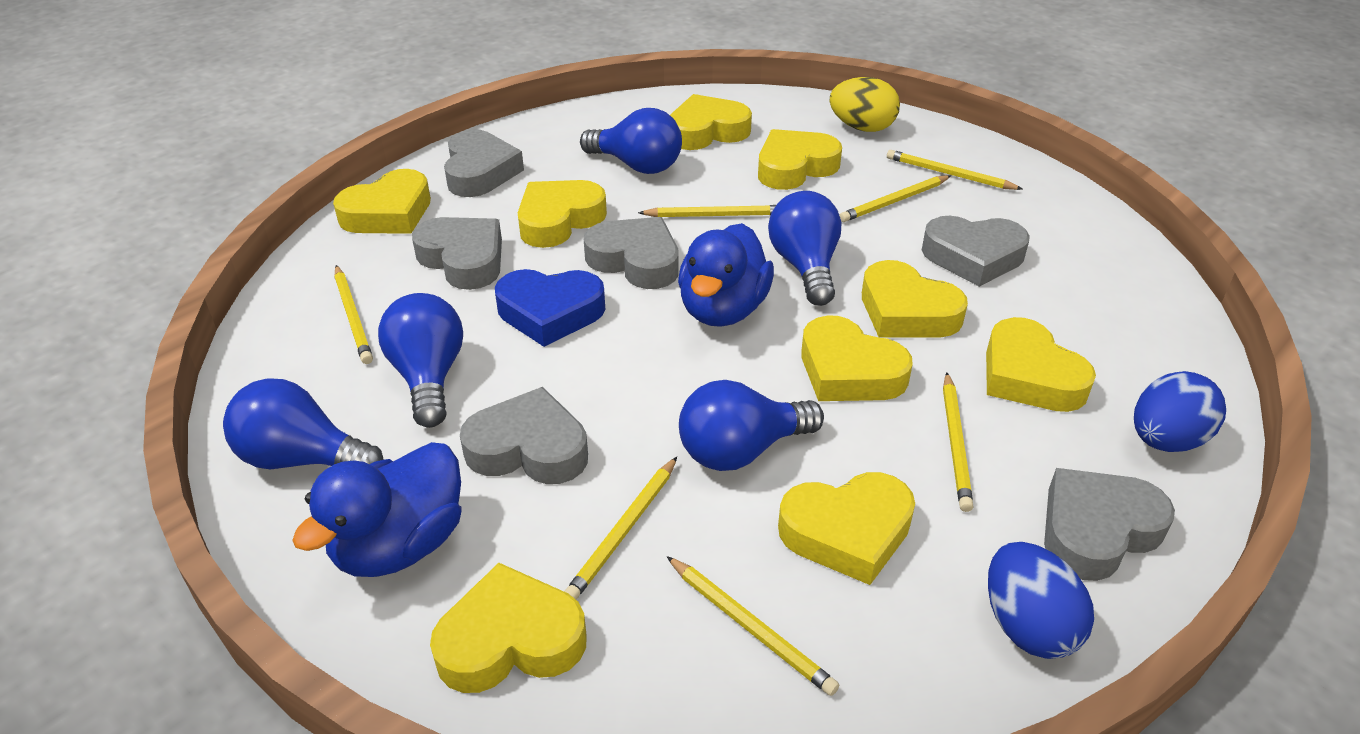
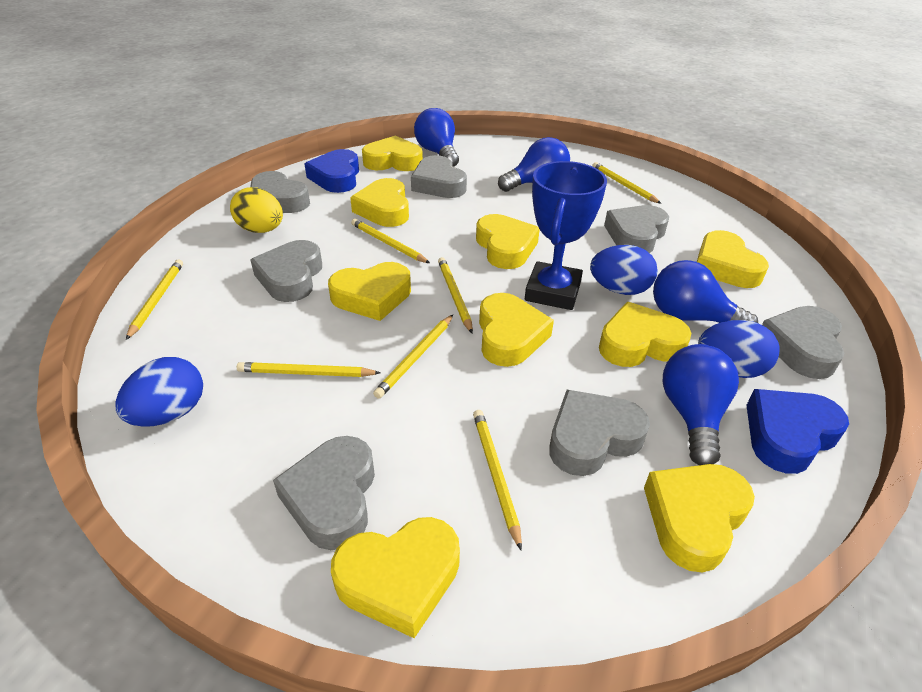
blue duck: 2 -> 0
blue egg: 2 -> 3
blue heart: 1 -> 2
blue light bulb: 5 -> 4
blue trophy: 0 -> 1
grey heart: 6 -> 7

